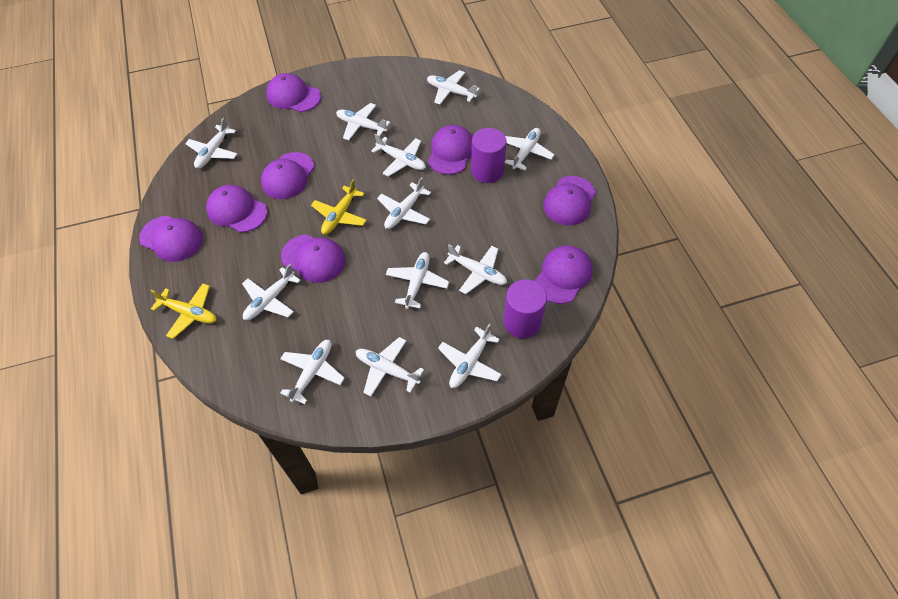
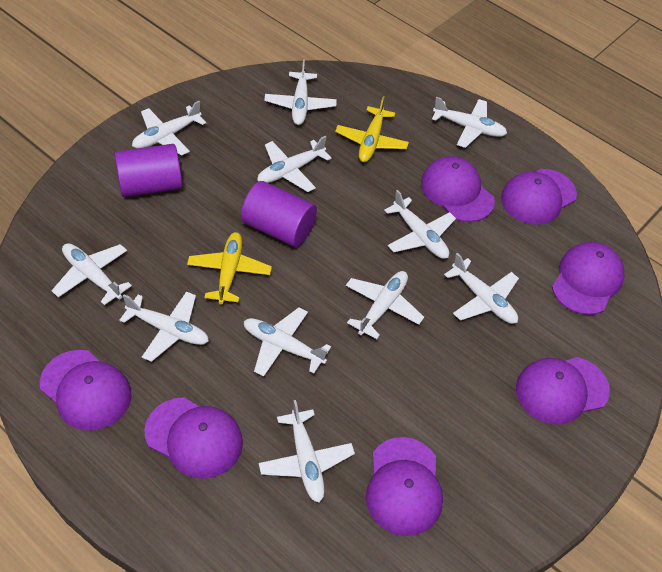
purple cap: 8 -> 7
white plane: 12 -> 11

